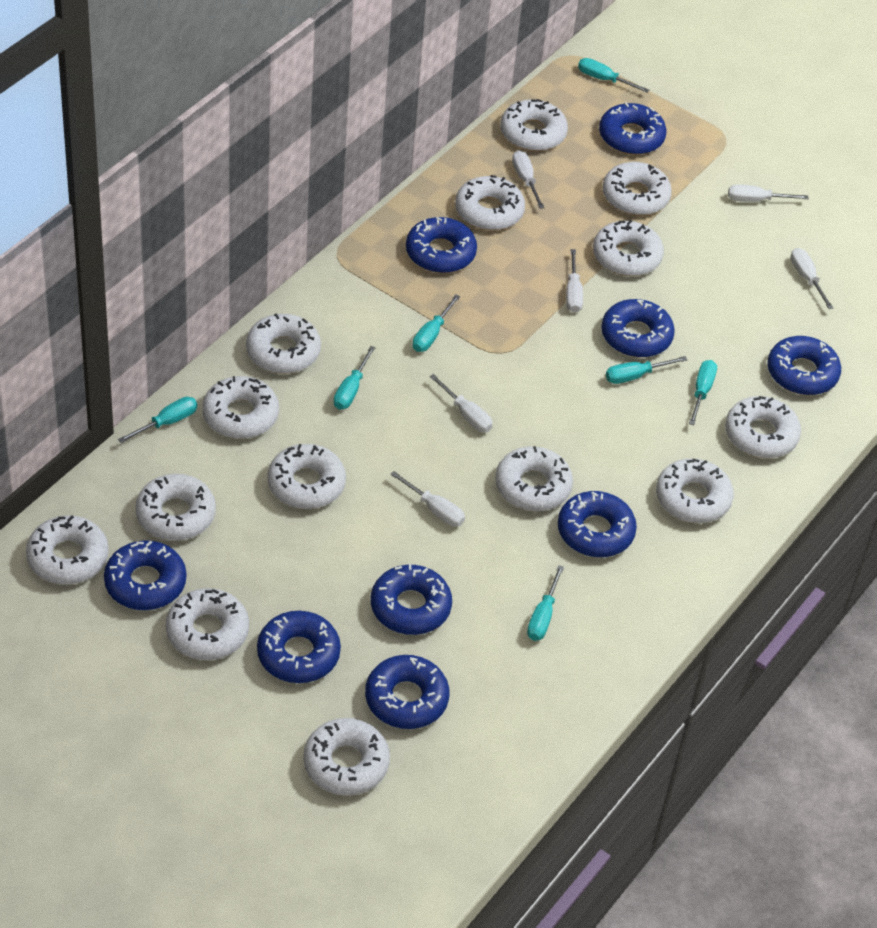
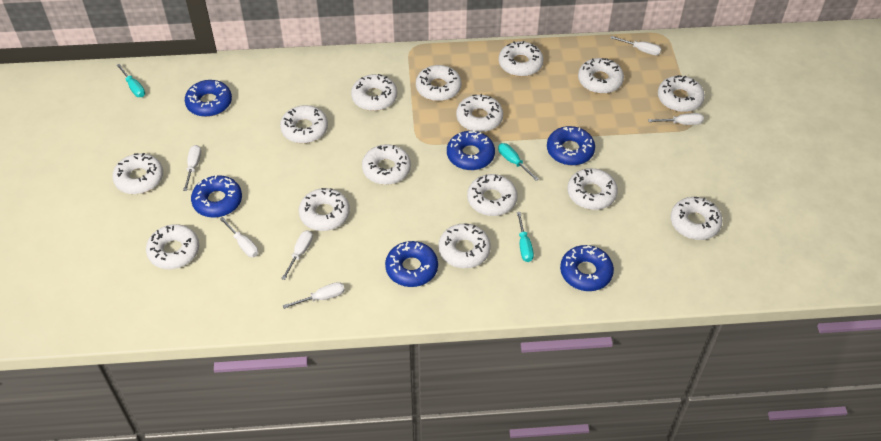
blue donut: 9 -> 6
turquoise screwdriver: 7 -> 3
white donut: 14 -> 15

